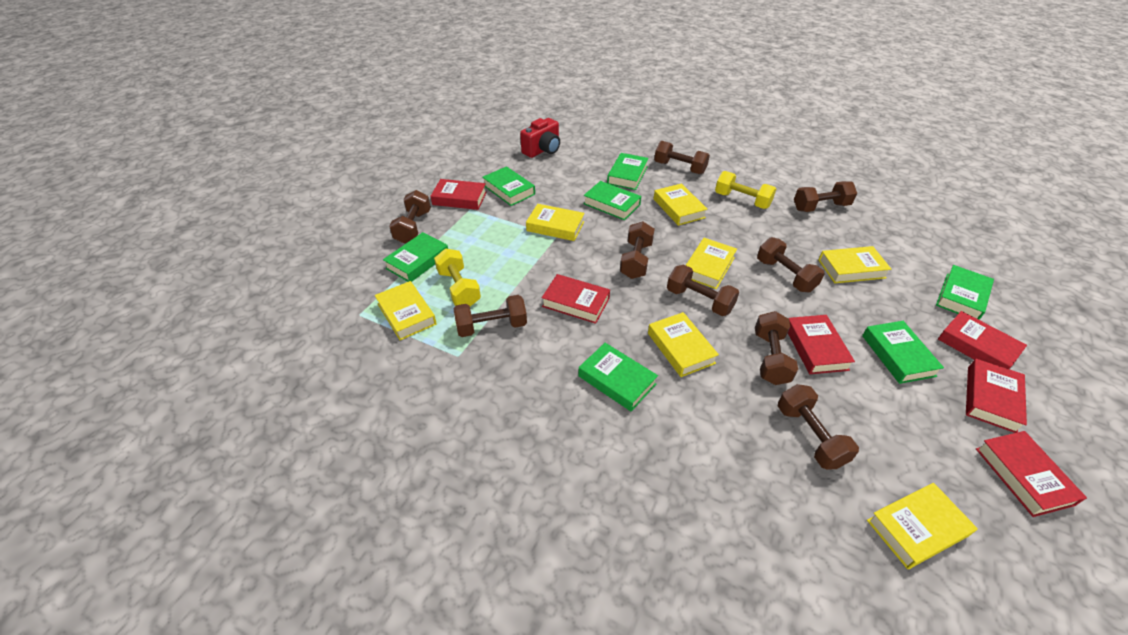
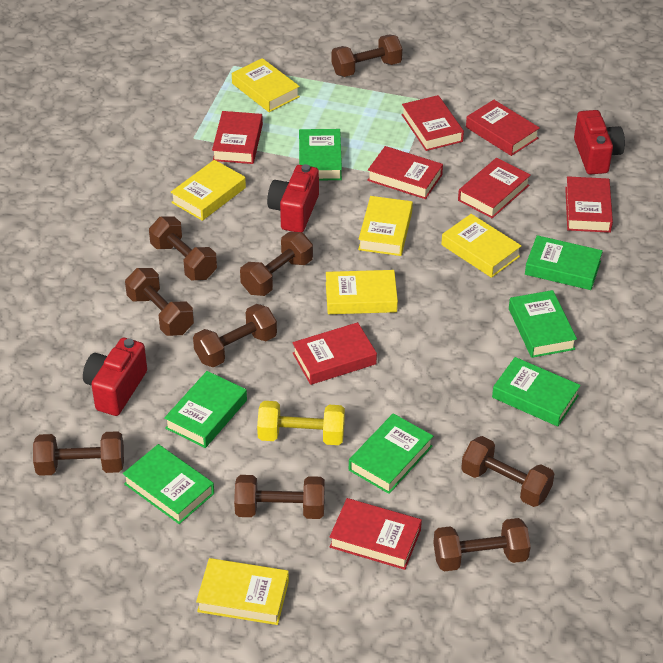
red book: 6 -> 8
red camera: 1 -> 3
yellow book: 7 -> 6
yellow dumbbell: 2 -> 1

